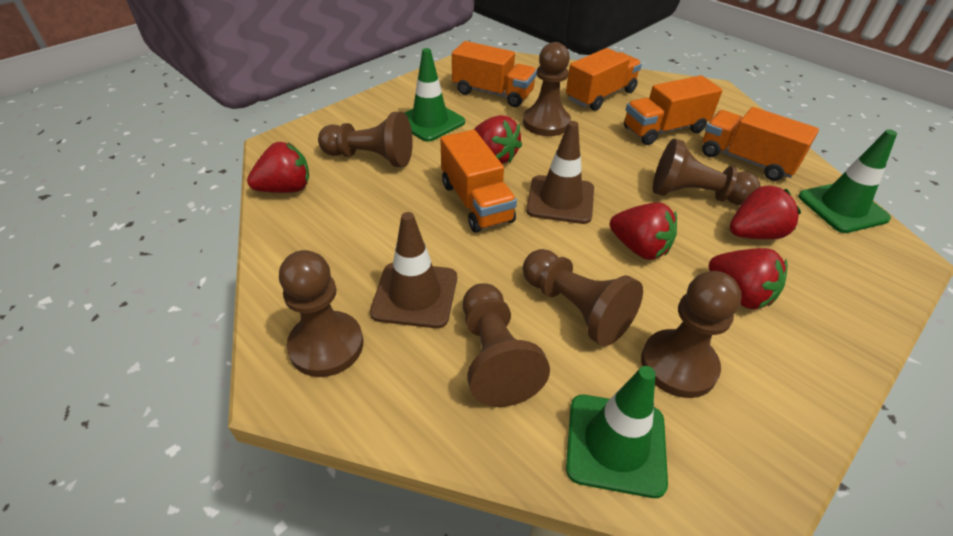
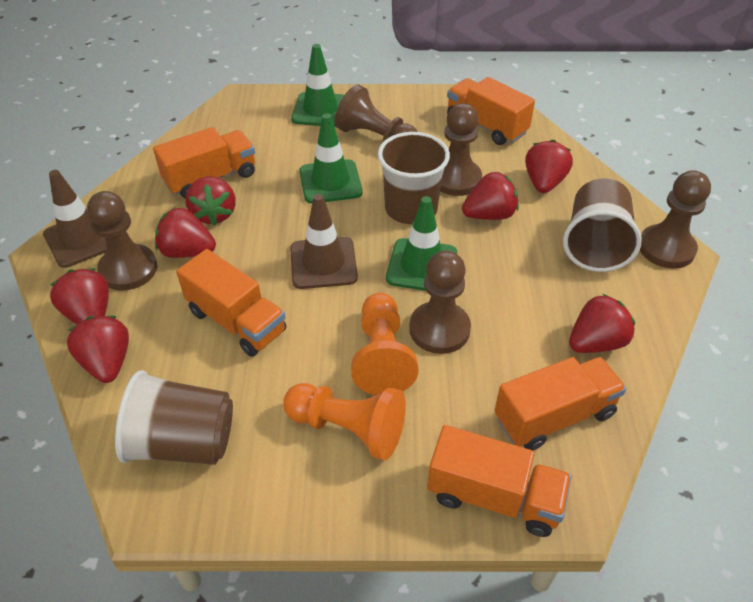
brown cup: 0 -> 3
brown pawn: 7 -> 5
orange pawn: 0 -> 2
red strawberry: 5 -> 7

